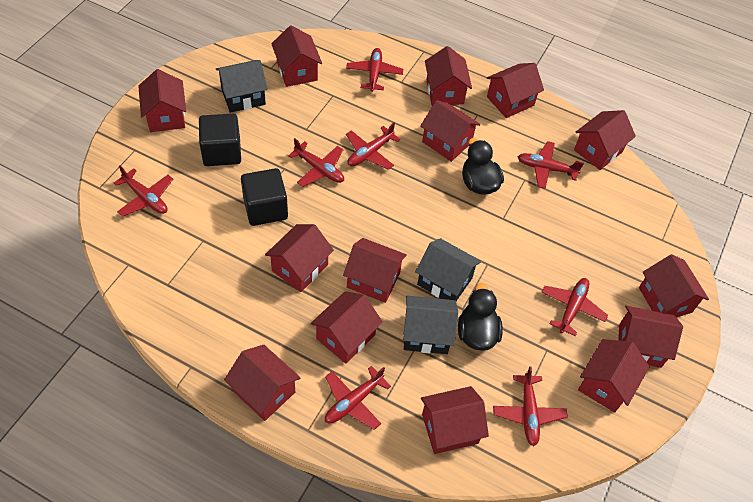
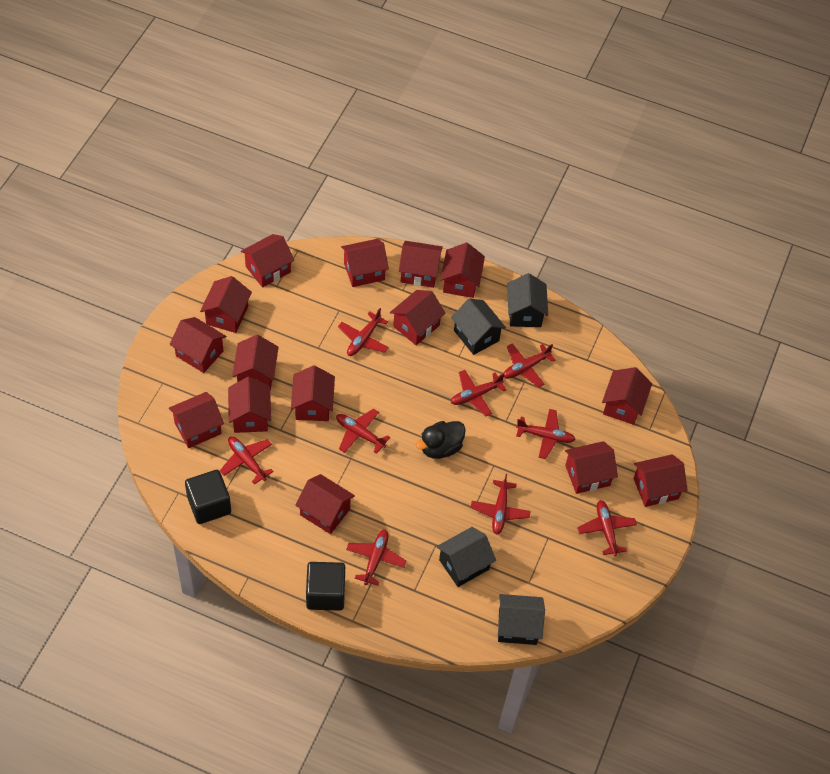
black duck: 2 -> 1
black house: 3 -> 4
red house: 14 -> 15
red plane: 8 -> 9

